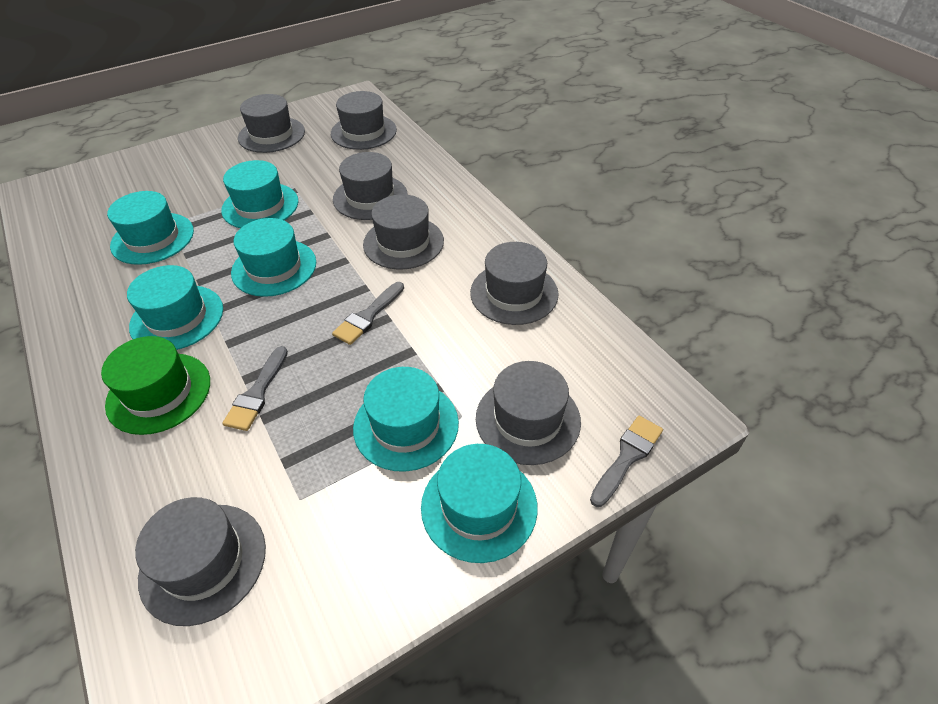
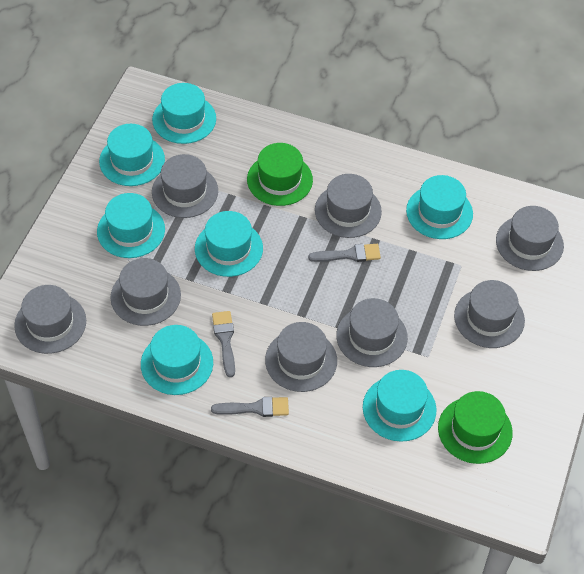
green hat: 1 -> 2
grey hat: 7 -> 8
turquoise hat: 6 -> 7

